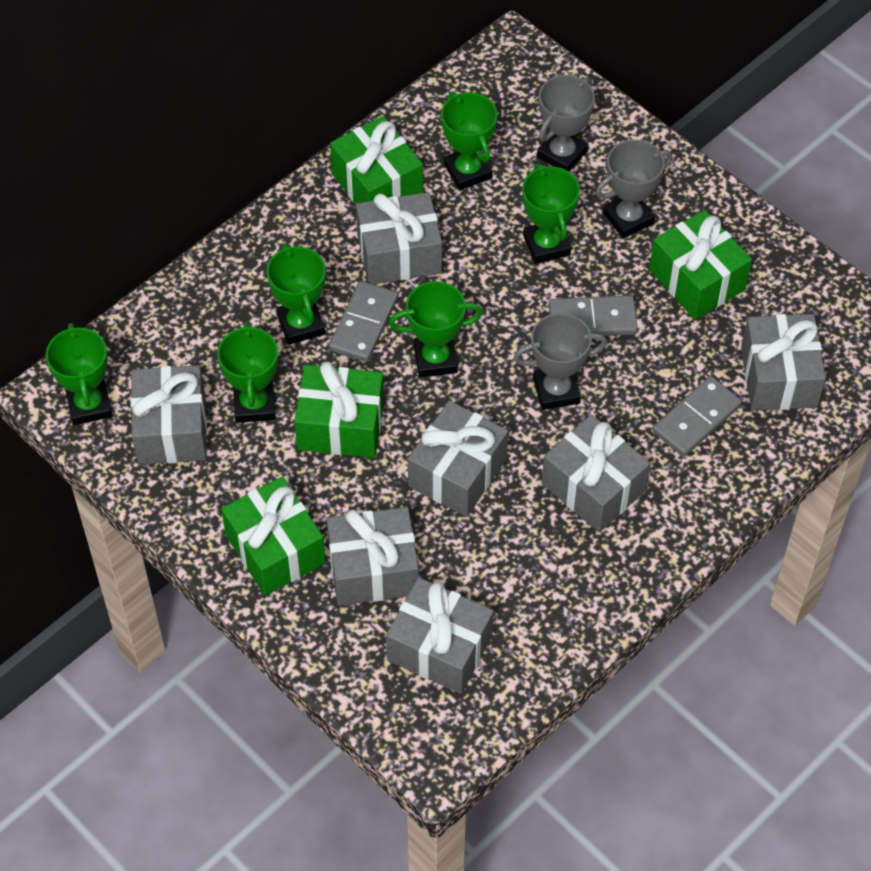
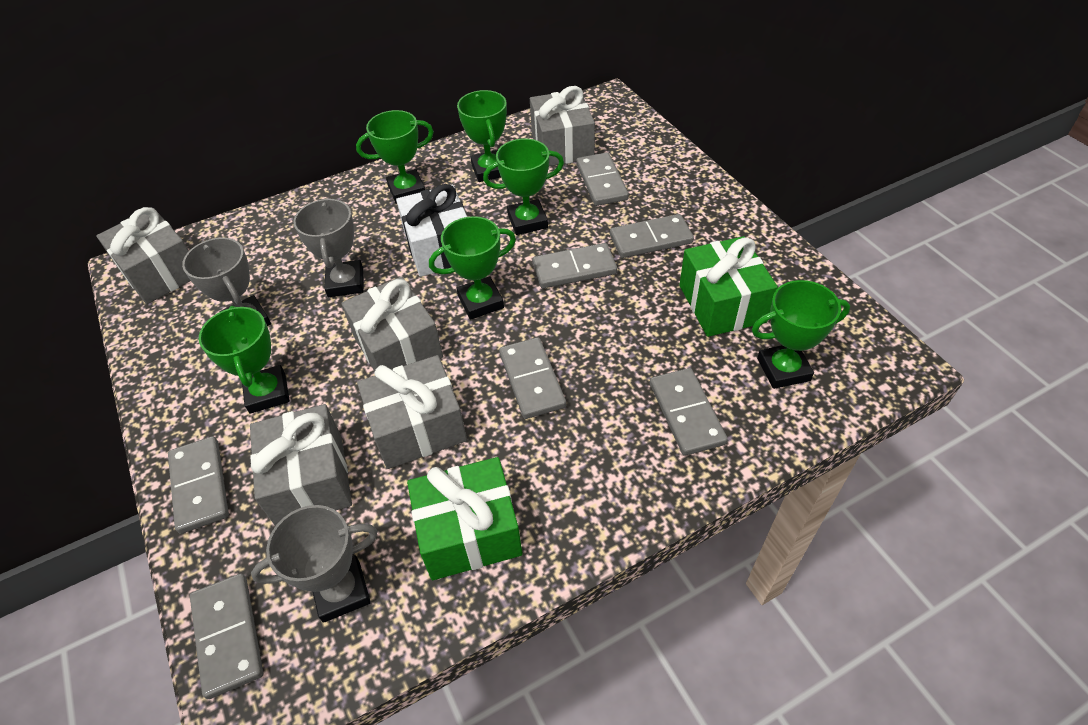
green gift: 4 -> 2
grey domino: 3 -> 7
grey gift: 7 -> 5
white gift: 0 -> 1

